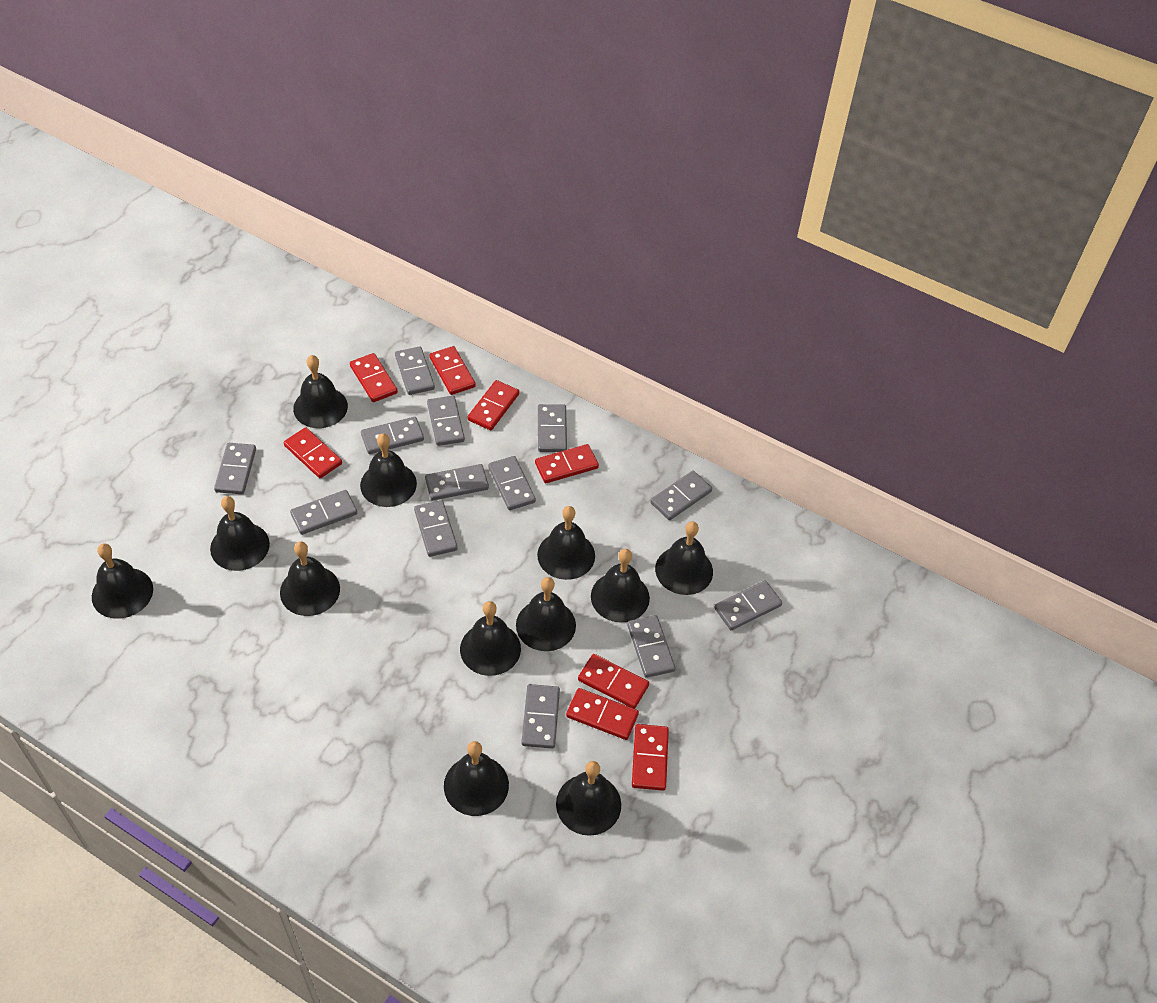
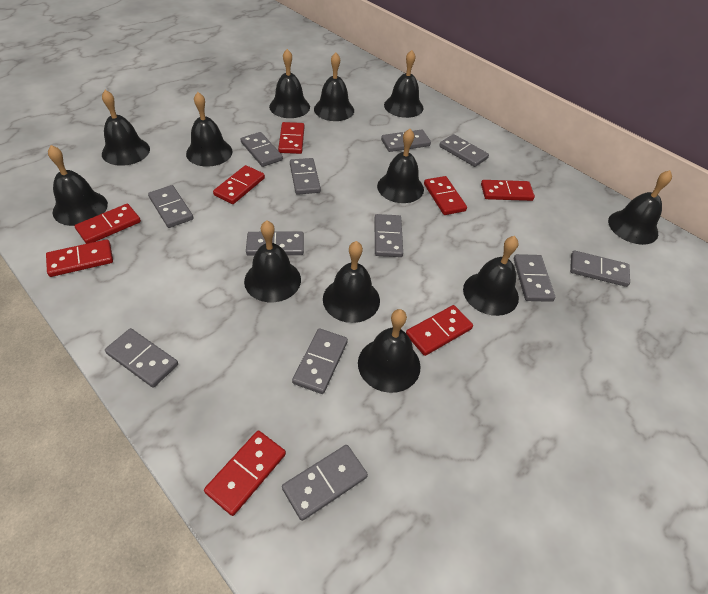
grey domino: 13 -> 12

